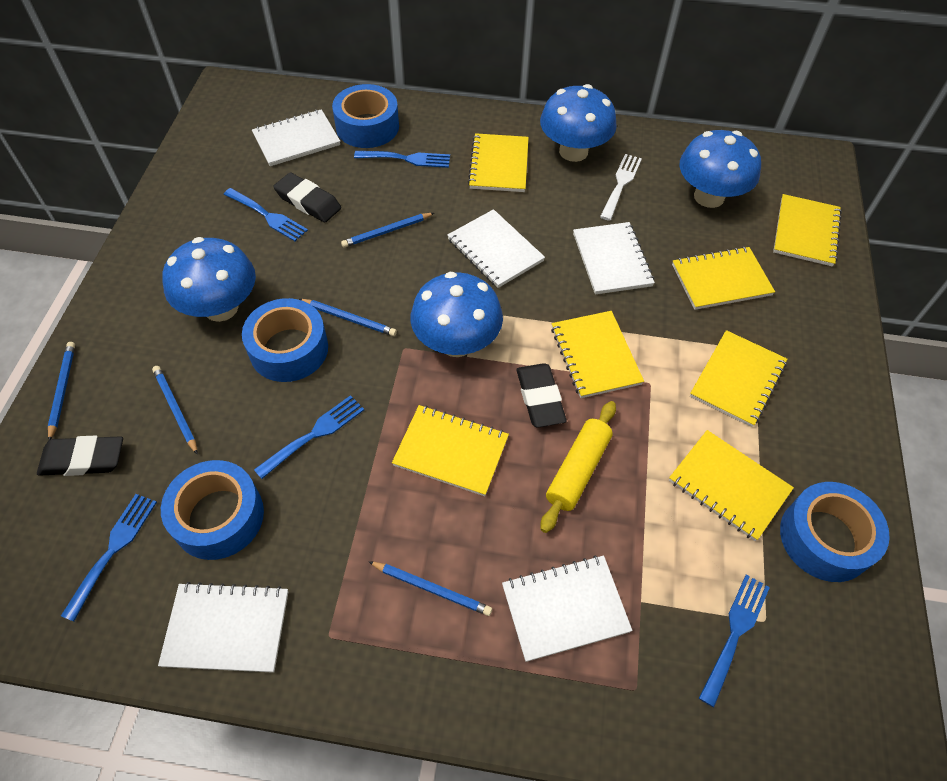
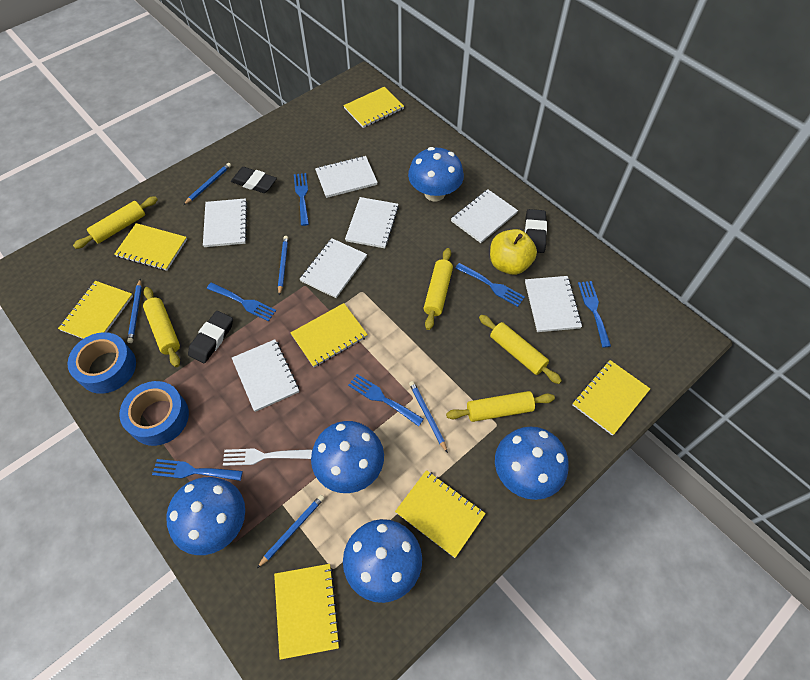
blue fork: 5 -> 6
blue mushroom: 4 -> 5
blue tape: 4 -> 2
white notebook: 5 -> 7
yellow apple: 0 -> 1
yellow rolling pin: 1 -> 5

